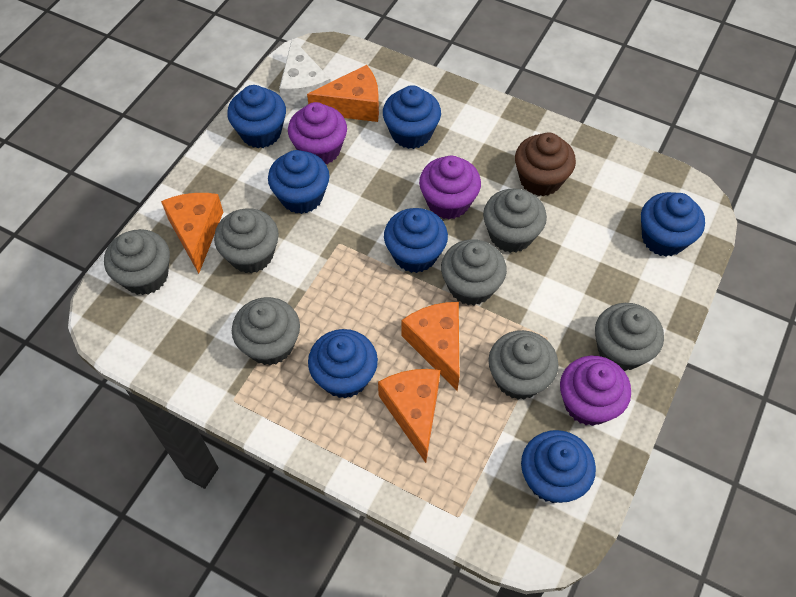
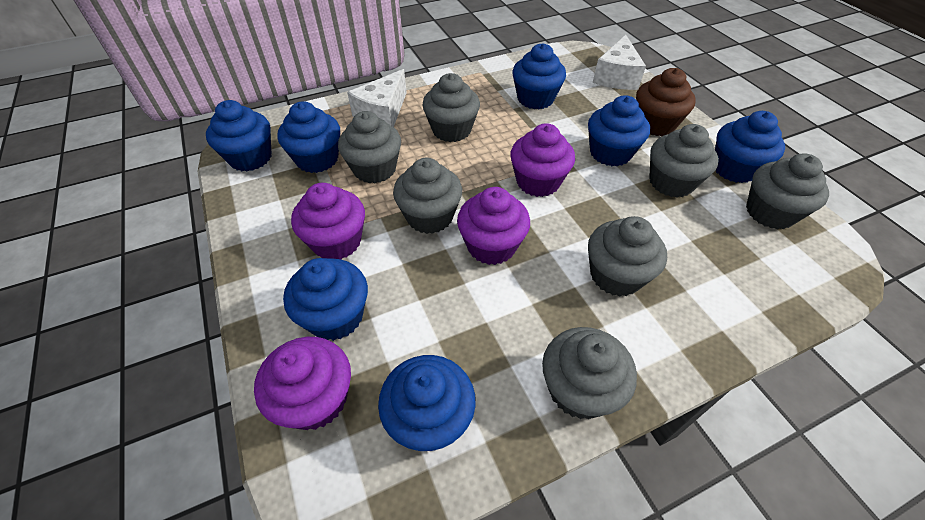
orange cheese: 4 -> 0
purple cupcake: 3 -> 4
white cheese: 1 -> 2

